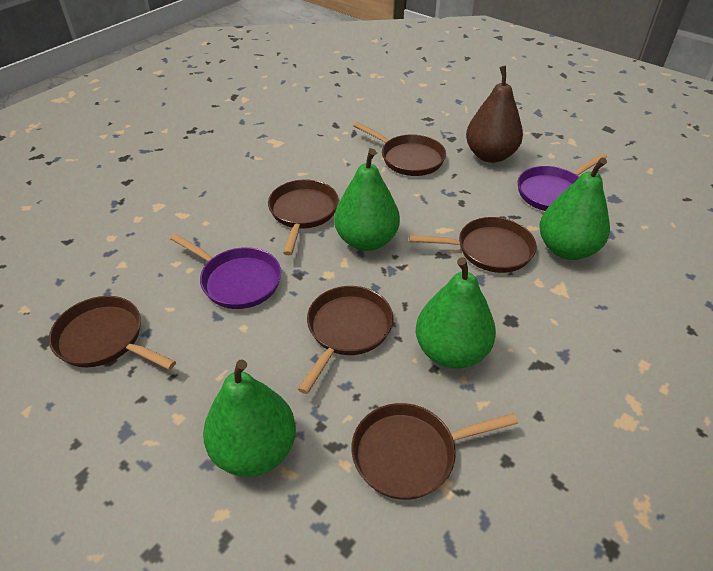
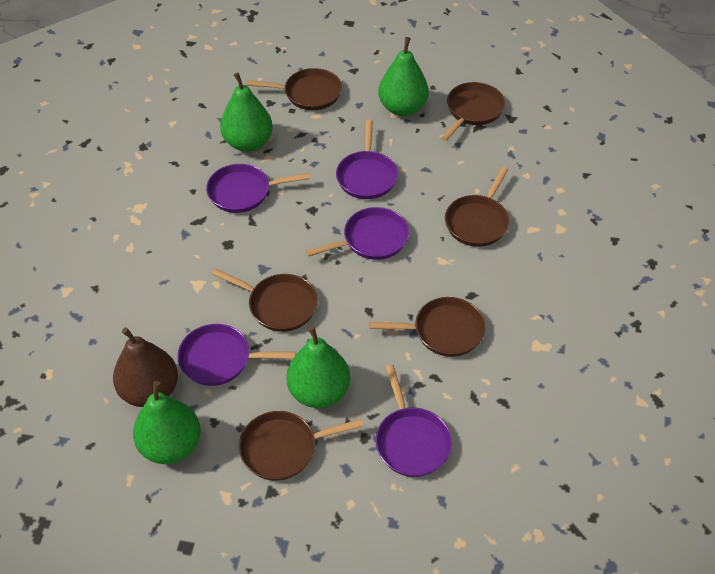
purple pan: 2 -> 5

